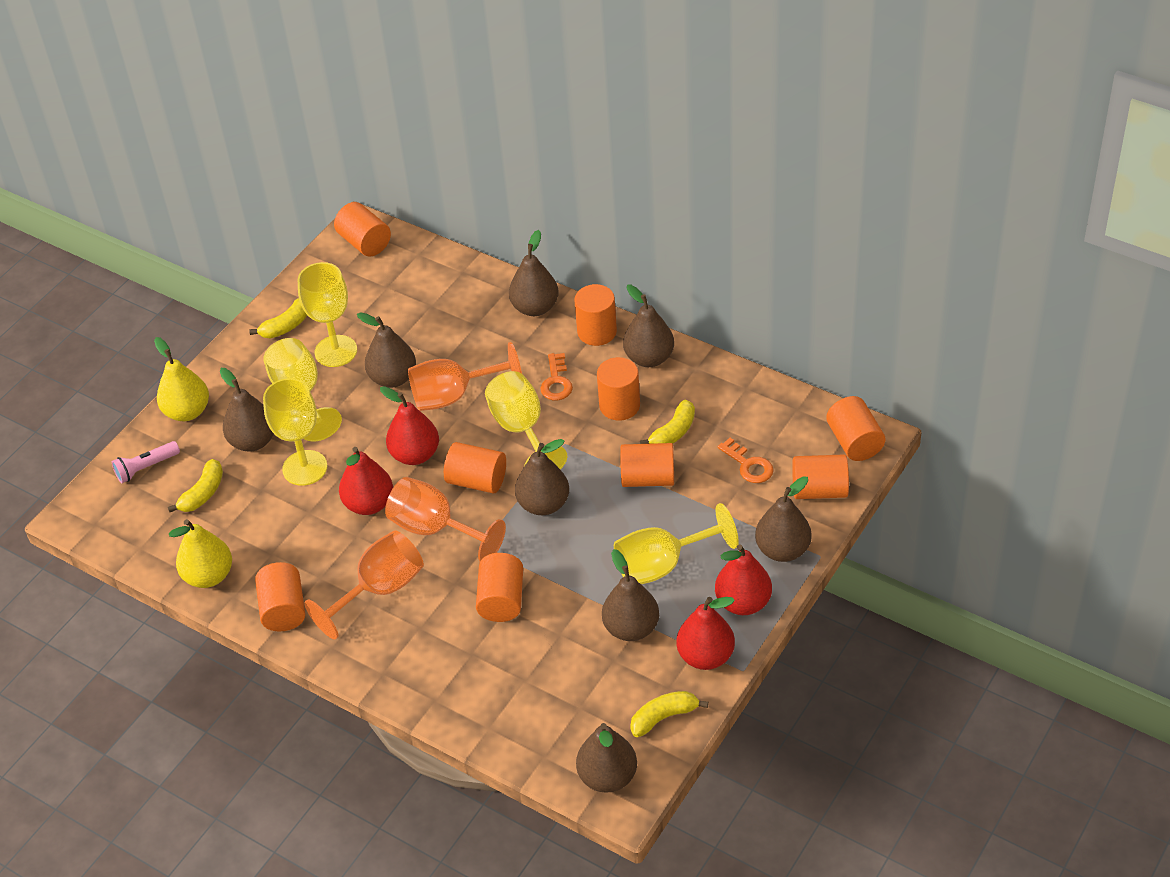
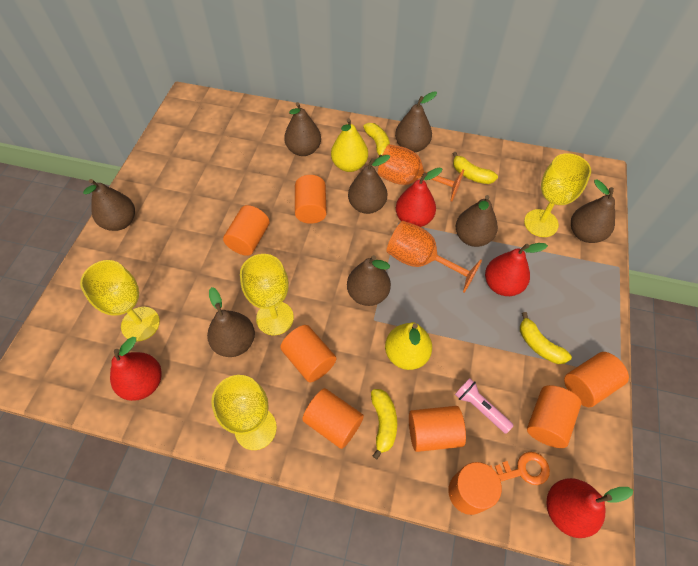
orange cylinder: 9 -> 8
orange goblet: 3 -> 2
orange key: 2 -> 1
yellow goblet: 5 -> 4

